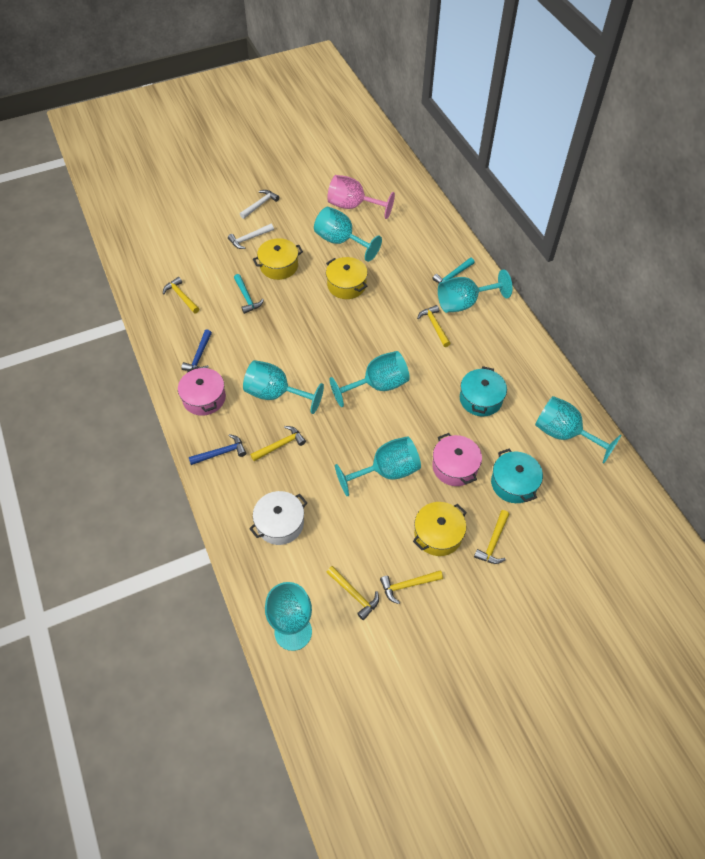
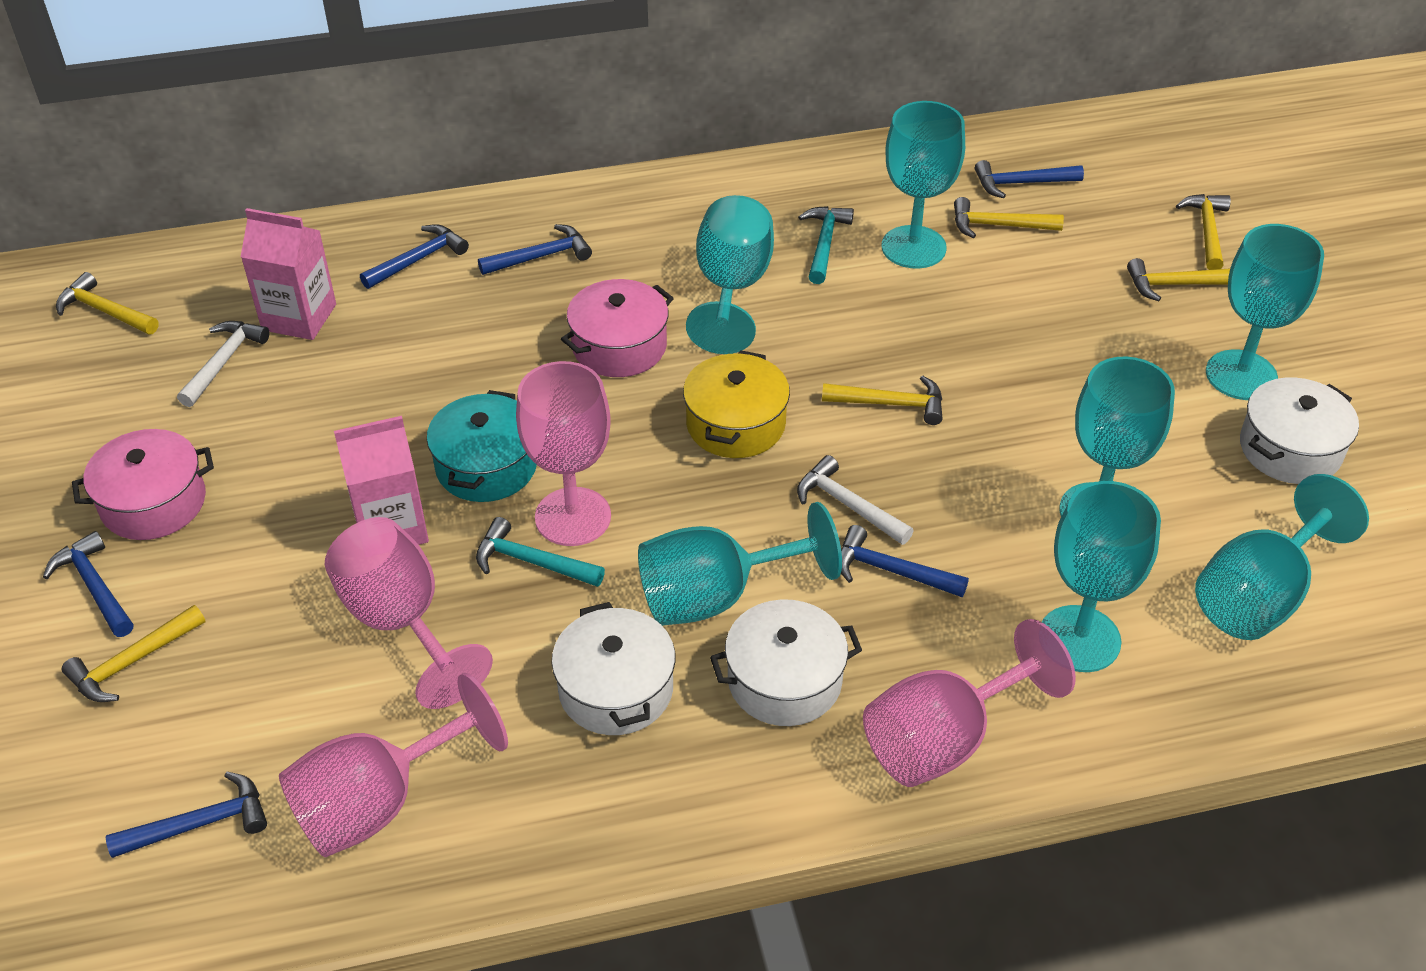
blue hammer: 2 -> 6
pink carton: 0 -> 2
pink goblet: 1 -> 4
turquoise pot: 2 -> 1
white pot: 1 -> 3
yellow pot: 3 -> 1

